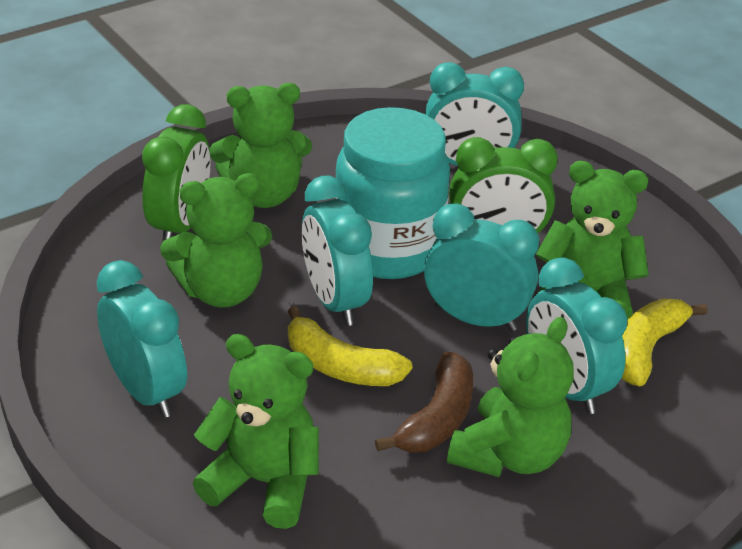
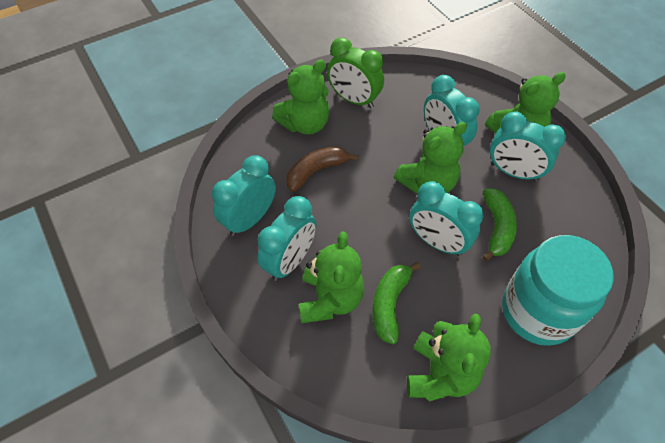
green banana: 0 -> 2
green clock: 2 -> 1
yellow banana: 2 -> 0

